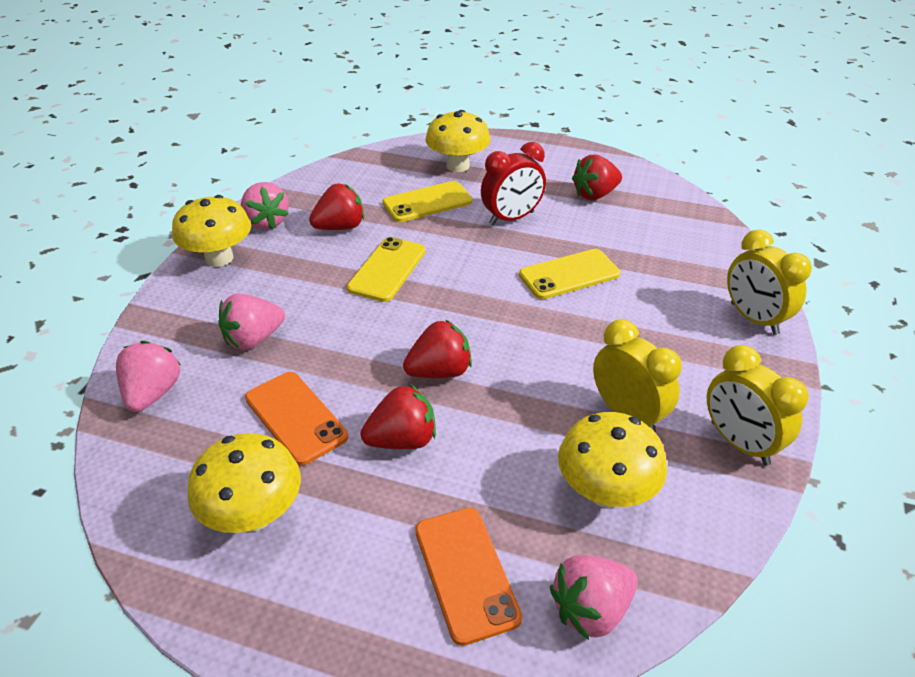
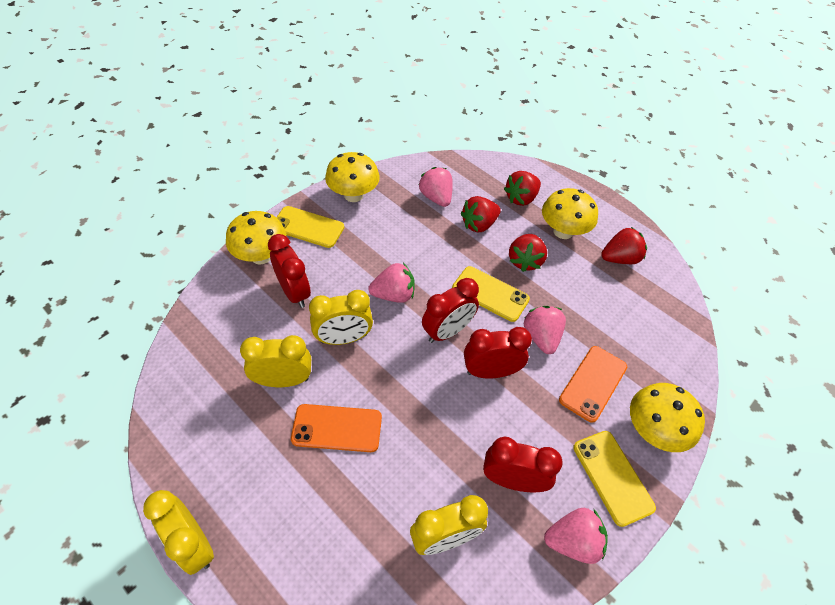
red clock: 1 -> 4
yellow clock: 3 -> 4

